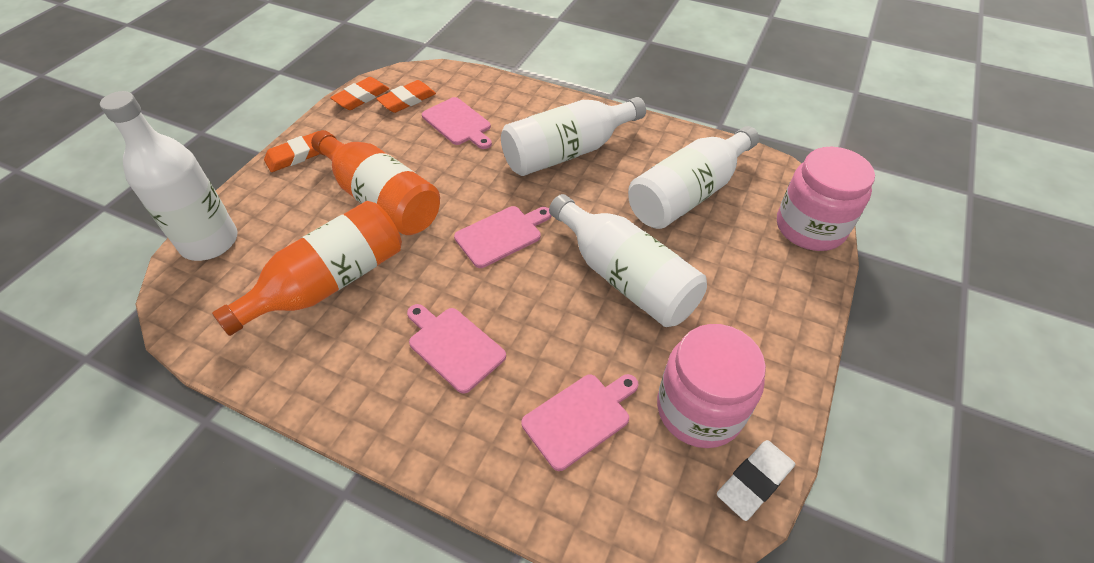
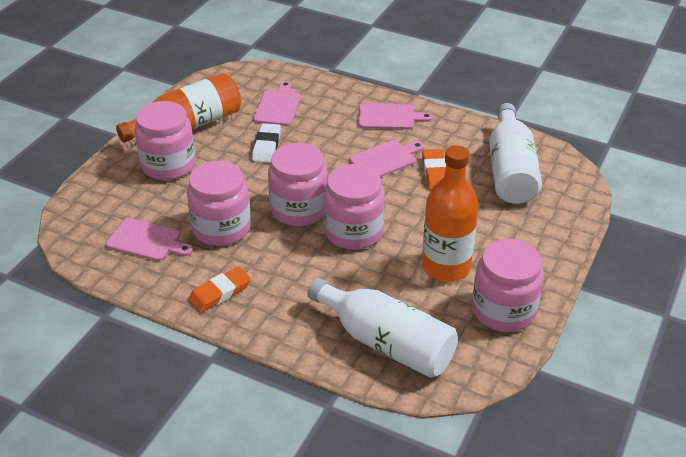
orange eraser: 3 -> 2
pink jar: 2 -> 5
white bottle: 4 -> 2

